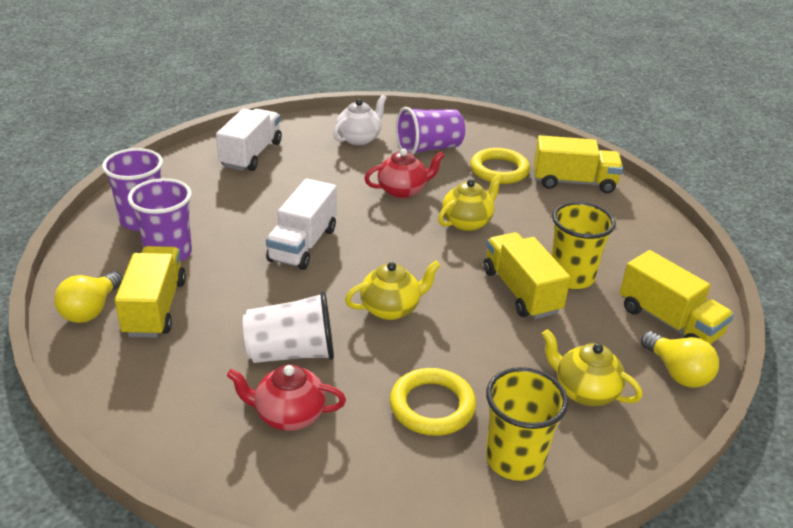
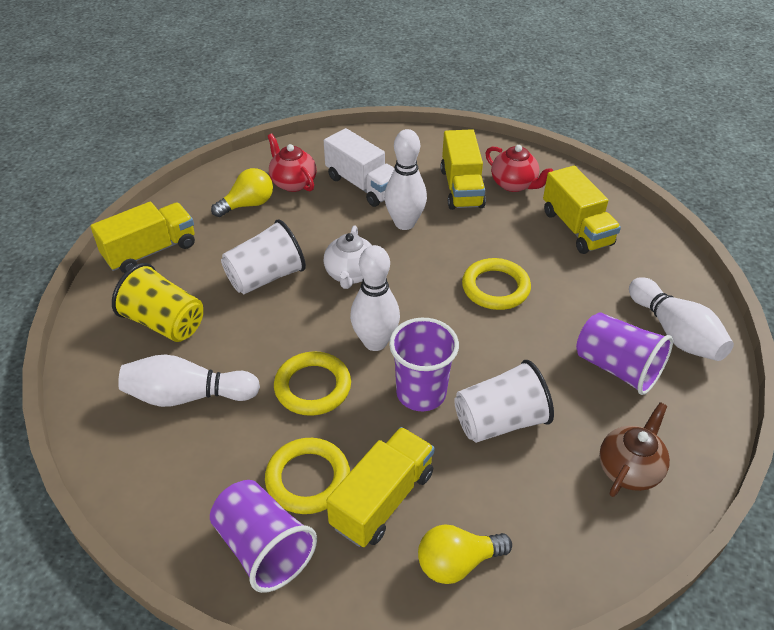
brown teapot: 0 -> 1
white bowling pin: 0 -> 4
white cup: 1 -> 2
white truck: 2 -> 1
yellow cup: 2 -> 1
yellow ring: 2 -> 3
yellow teapot: 3 -> 0

